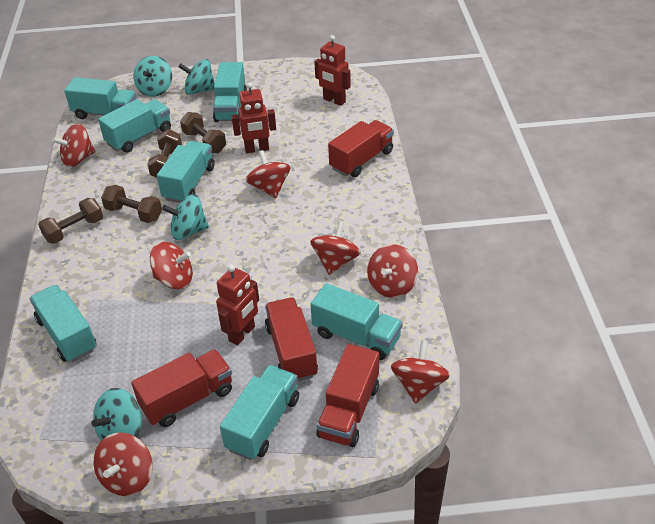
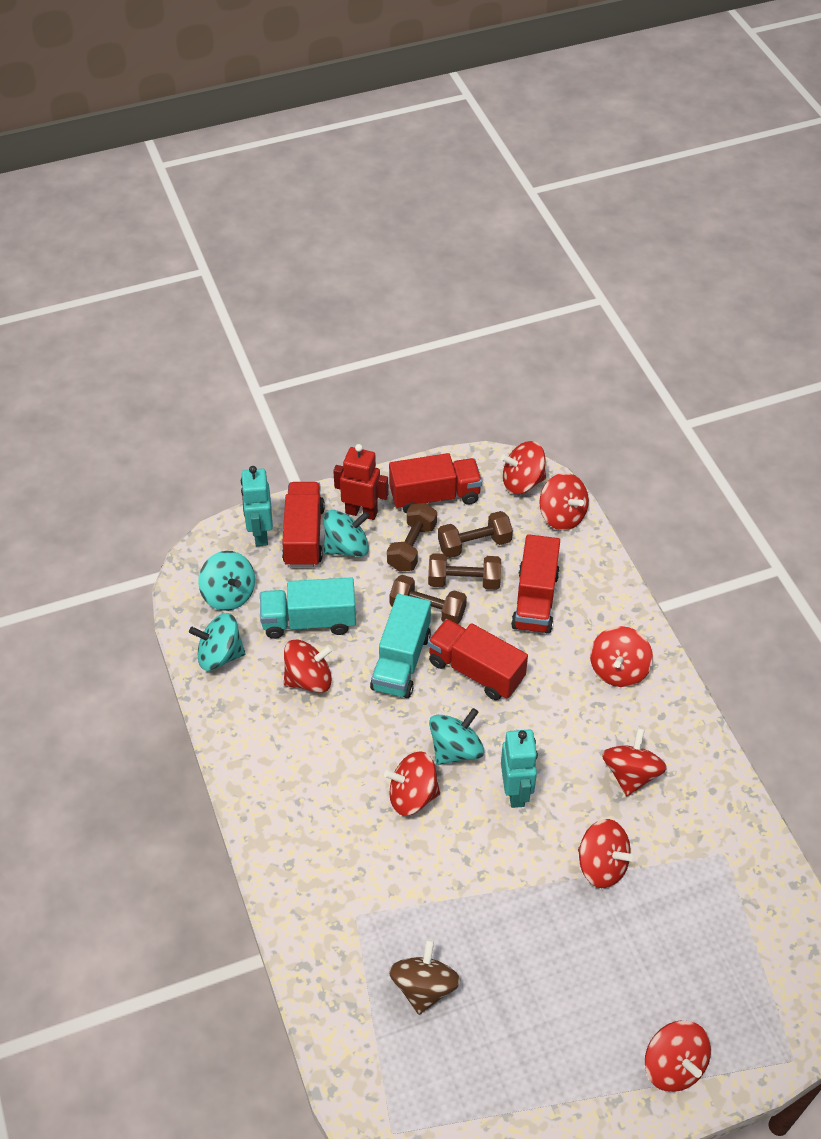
brown spinning top: 0 -> 1
red robot: 3 -> 1
red spinning top: 7 -> 8
turquoise robot: 0 -> 2
turquoise truck: 7 -> 2

